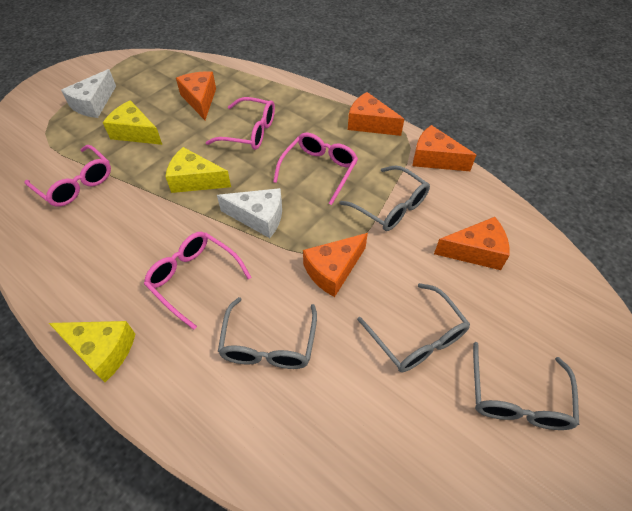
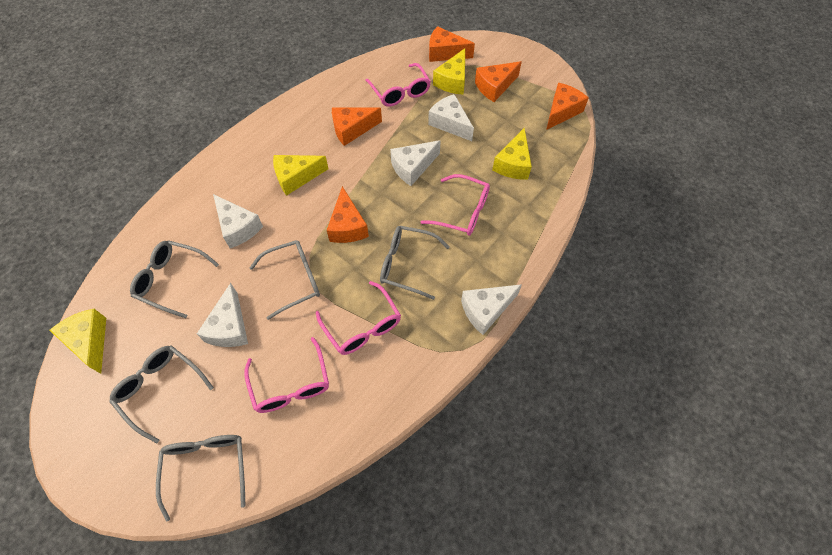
grey glasses: 4 -> 5
white cheese: 2 -> 5
yellow cheese: 3 -> 4

